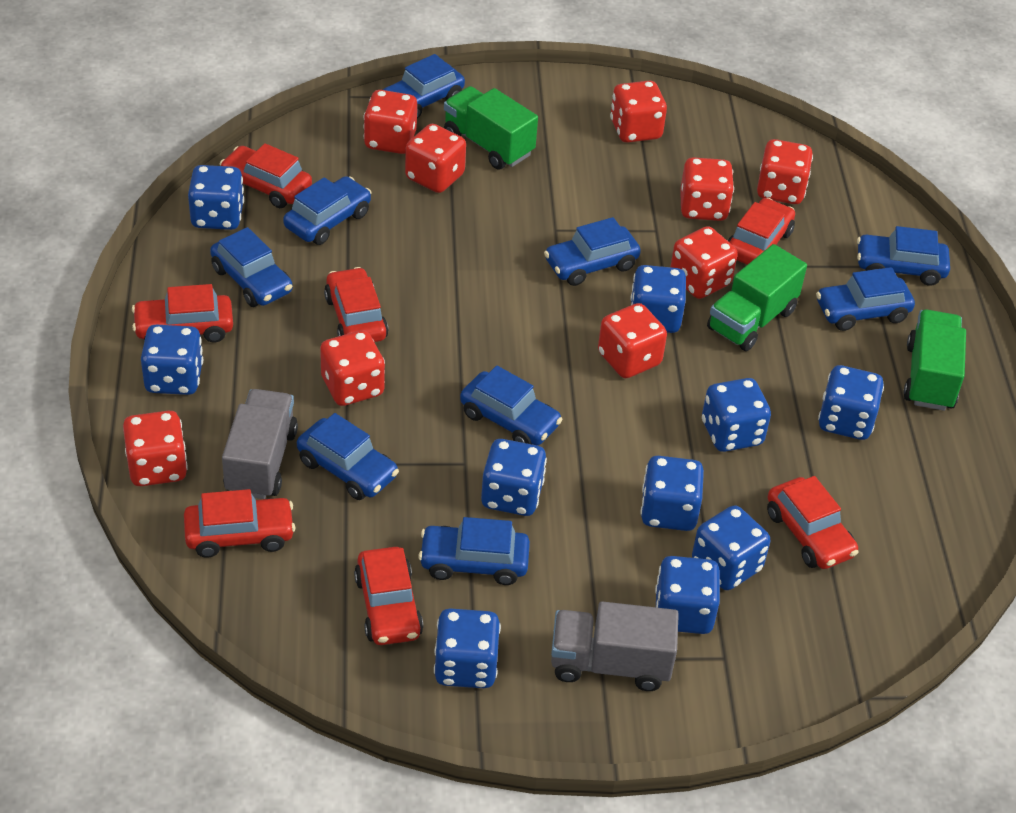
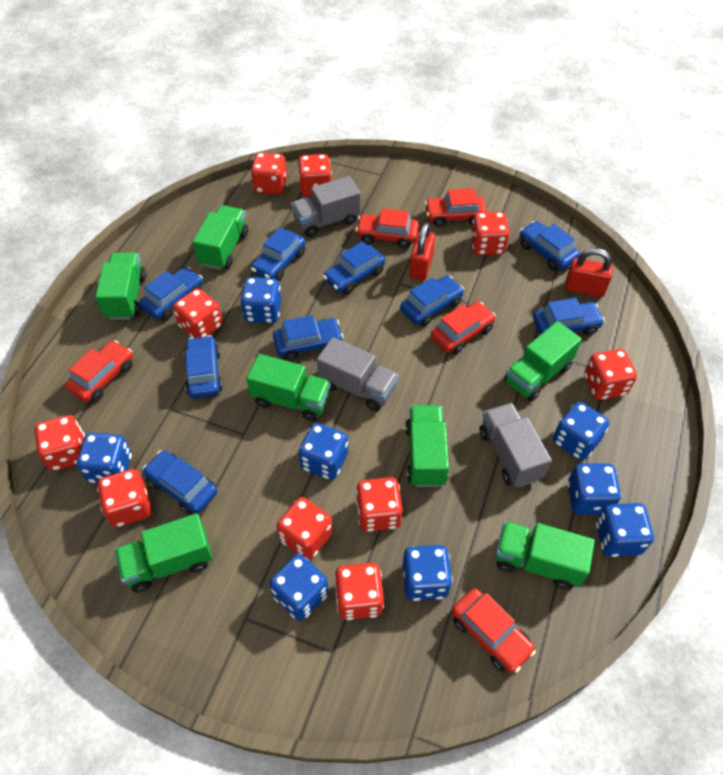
blue dice: 10 -> 8
green truck: 3 -> 7
grey truck: 2 -> 3
red car: 7 -> 5
red dice: 9 -> 10
red padlock: 0 -> 2

